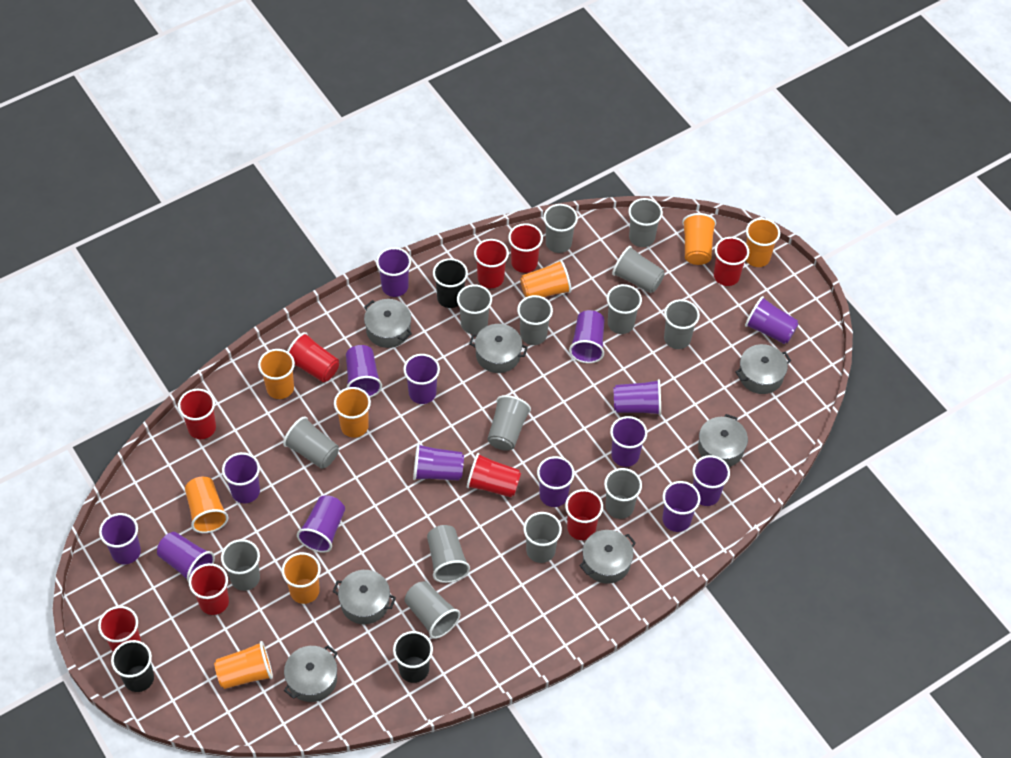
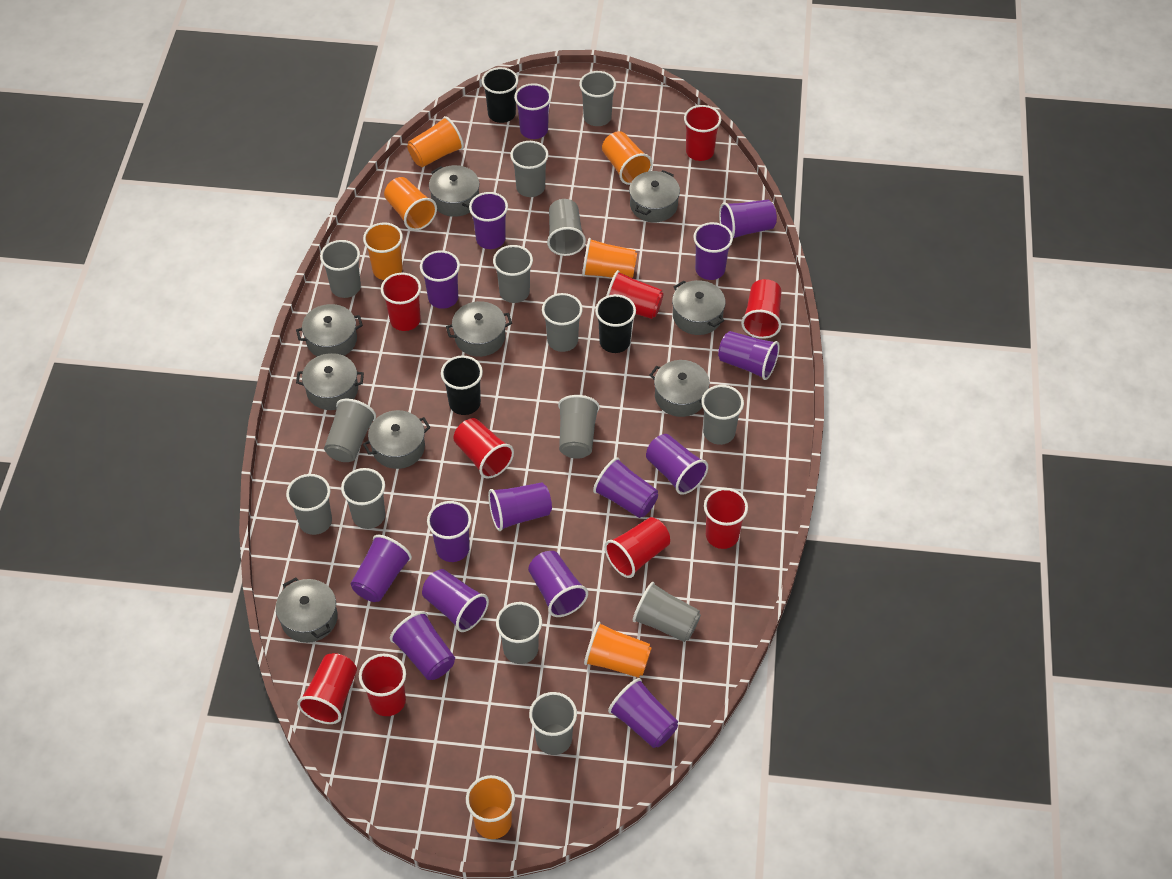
grey pot: 7 -> 9
orange cup: 8 -> 7

